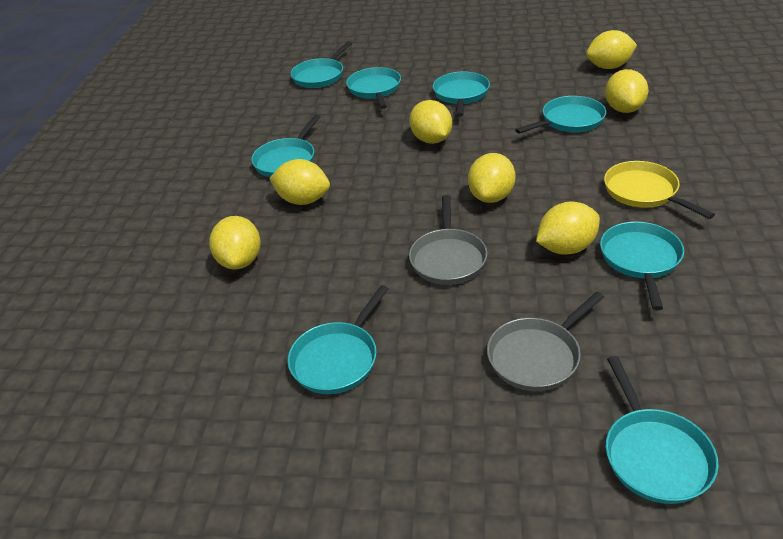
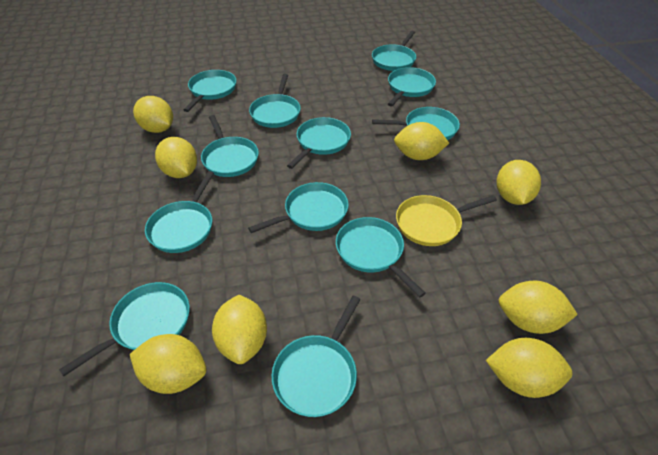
grey pan: 2 -> 0
turquoise pan: 8 -> 12
yellow lemon: 7 -> 8

